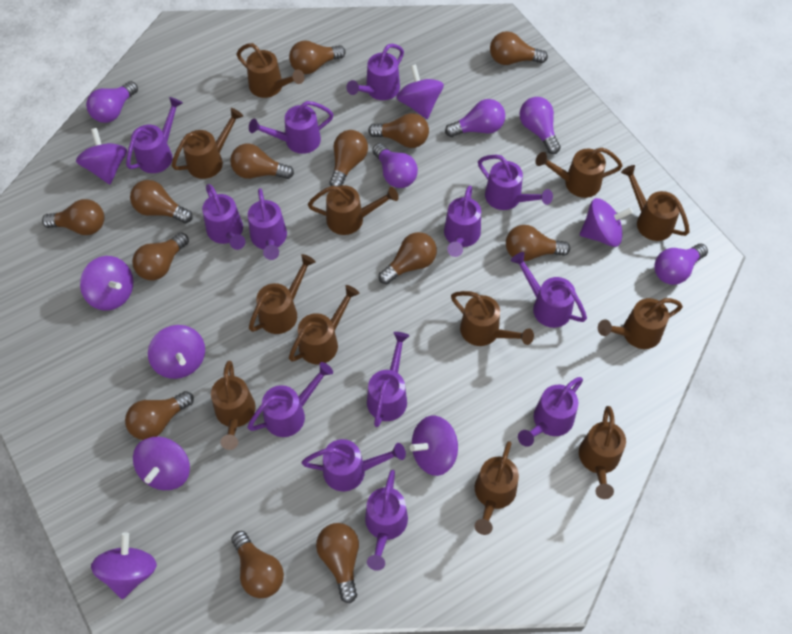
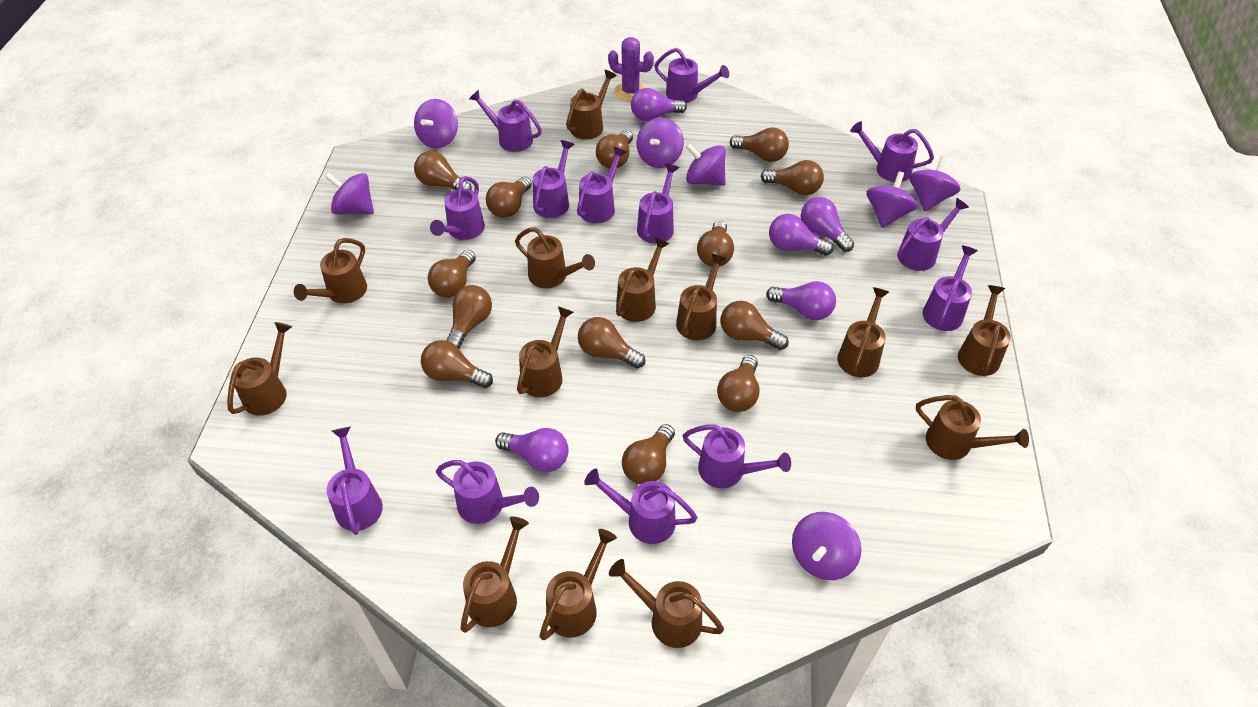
brown watering can: 12 -> 13
purple cactus: 0 -> 1
purple spinning top: 8 -> 7

